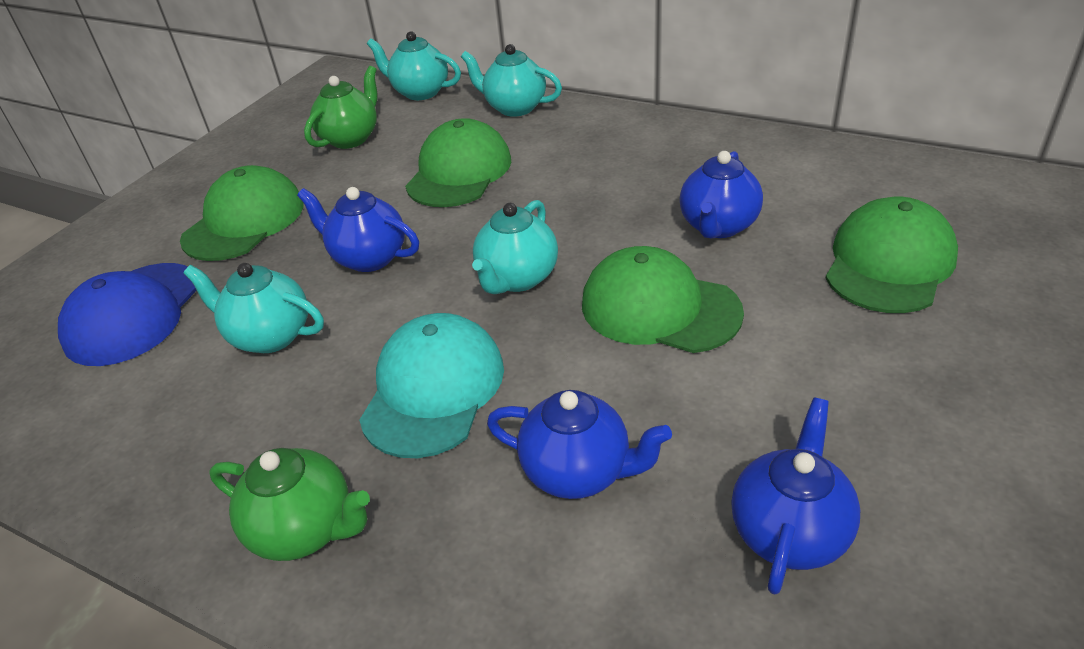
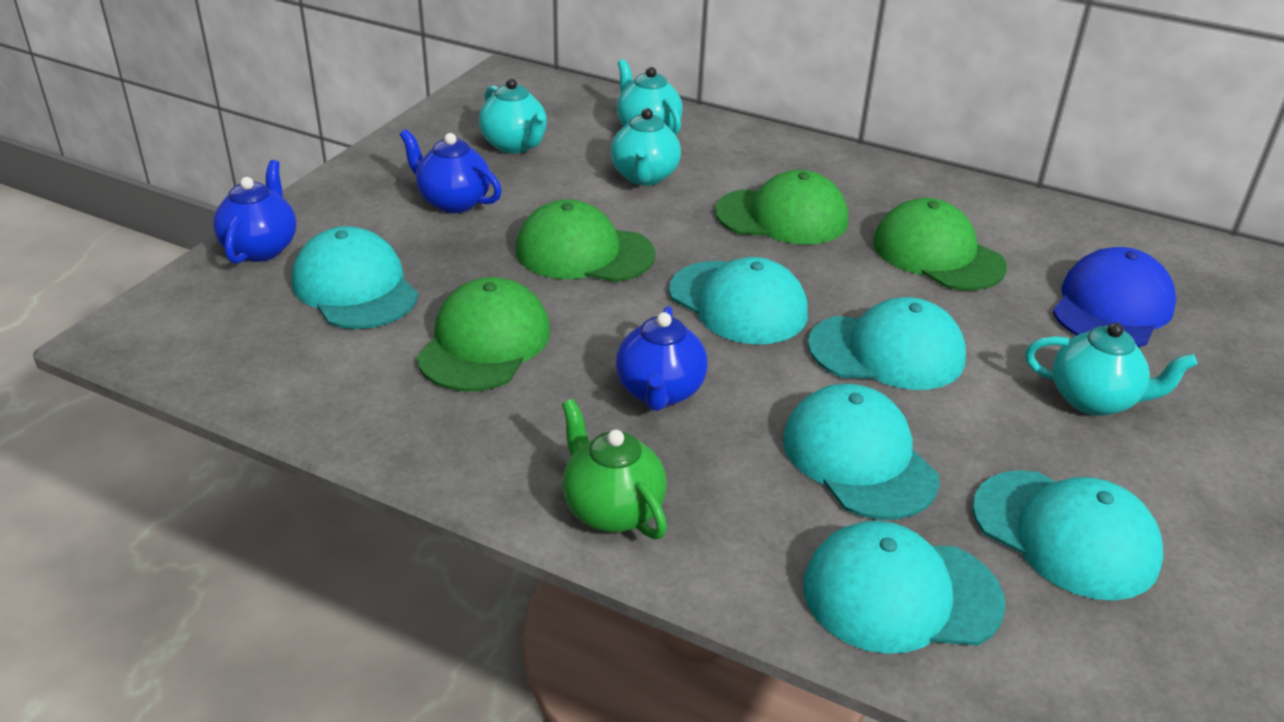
blue teapot: 4 -> 3
green teapot: 2 -> 1
turquoise cap: 1 -> 6

